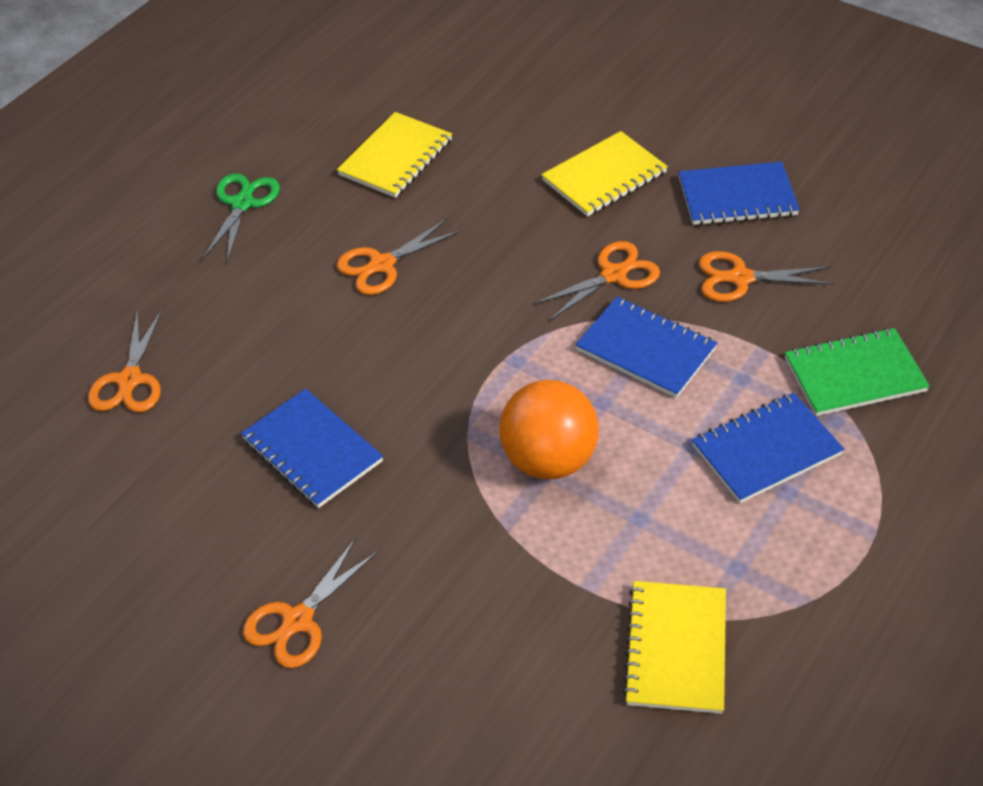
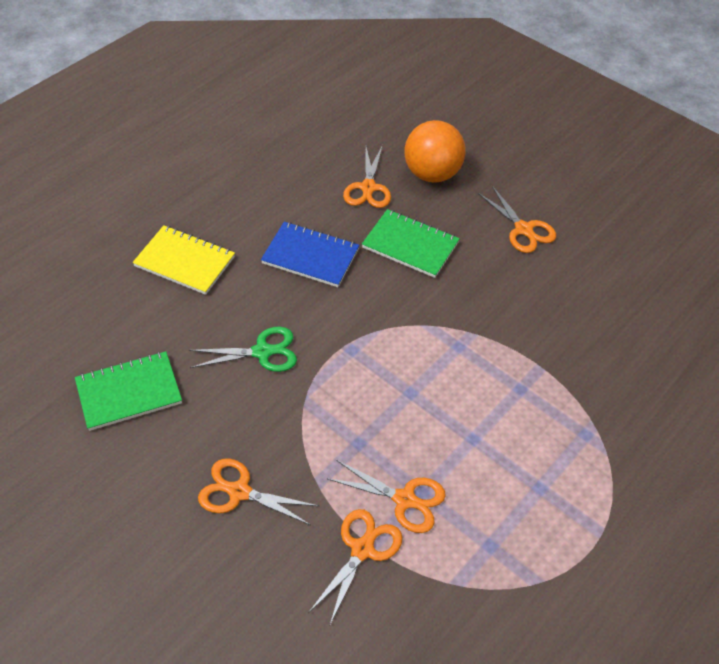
blue notebook: 4 -> 1
green notebook: 1 -> 2
yellow notebook: 3 -> 1

